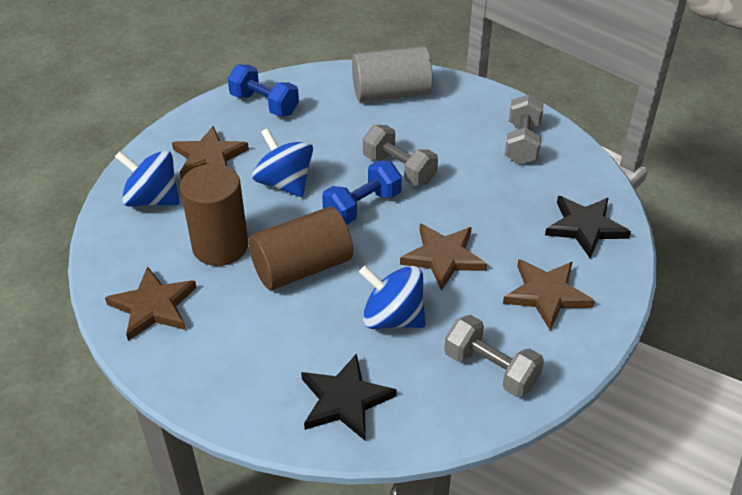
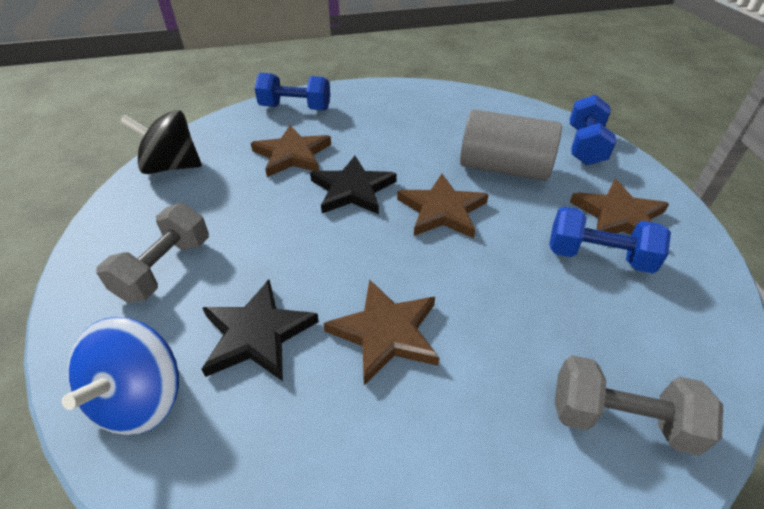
black spinning top: 0 -> 1
blue dumbbell: 2 -> 3
blue spinning top: 3 -> 1
brown cylinder: 2 -> 0
grey dumbbell: 3 -> 2

